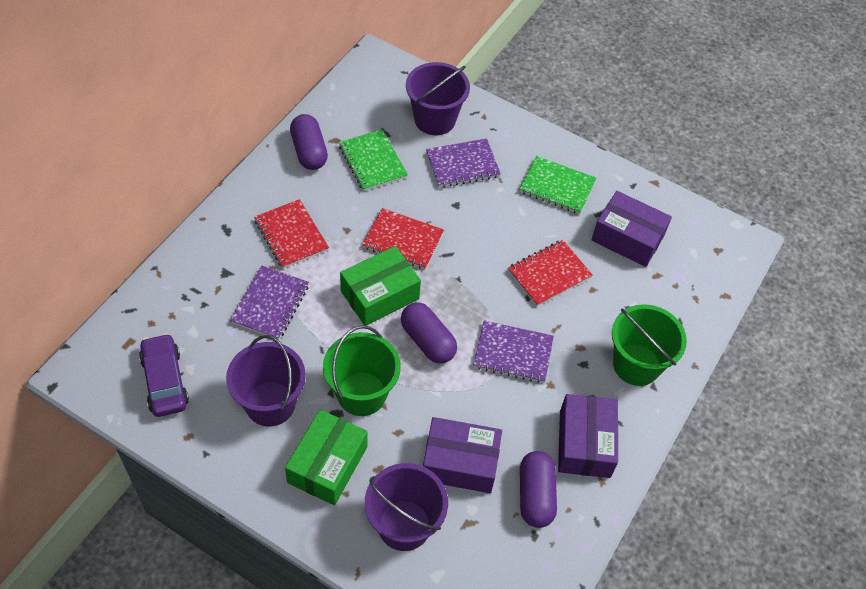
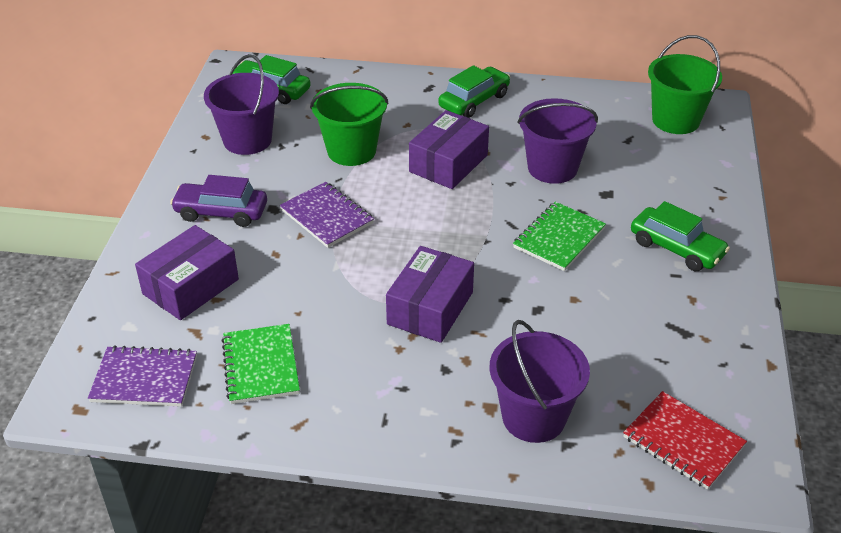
green box: 2 -> 0
green car: 0 -> 3
purple capsule: 3 -> 0
purple notebook: 3 -> 2
red notebook: 3 -> 1

